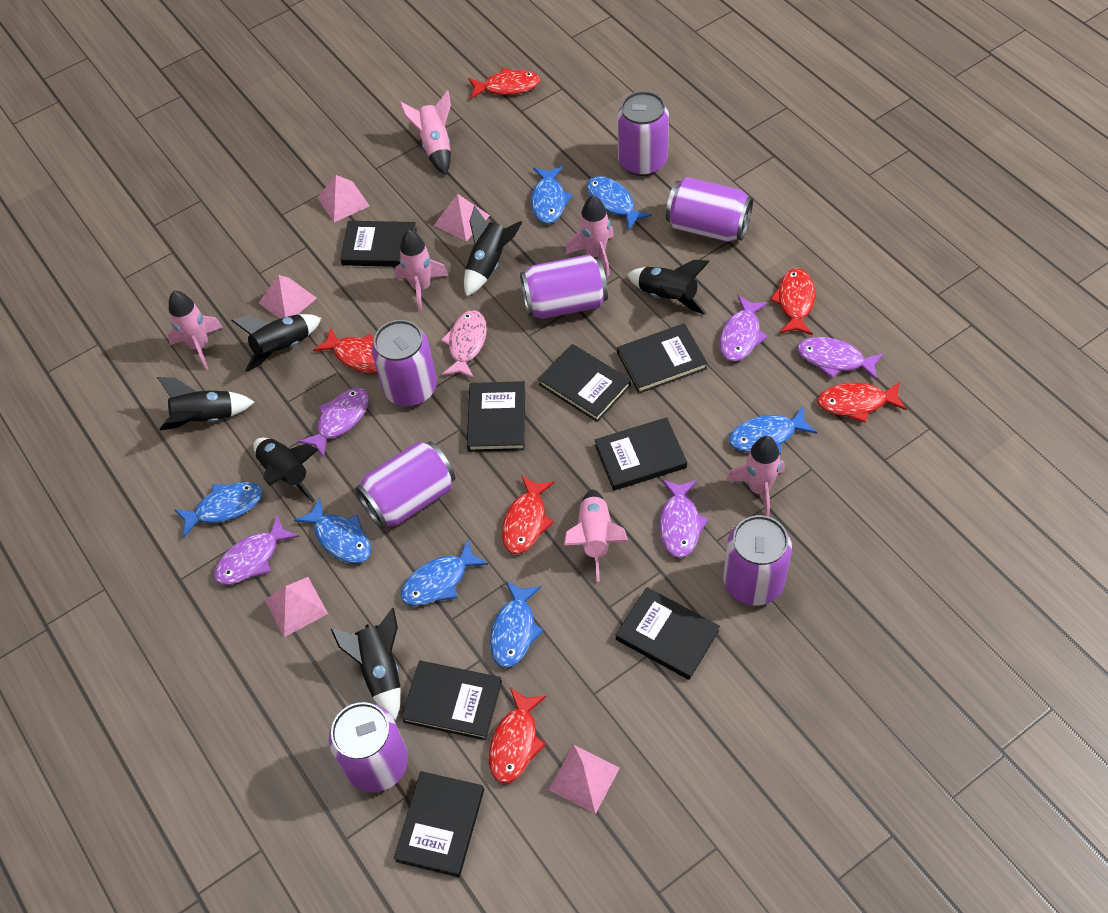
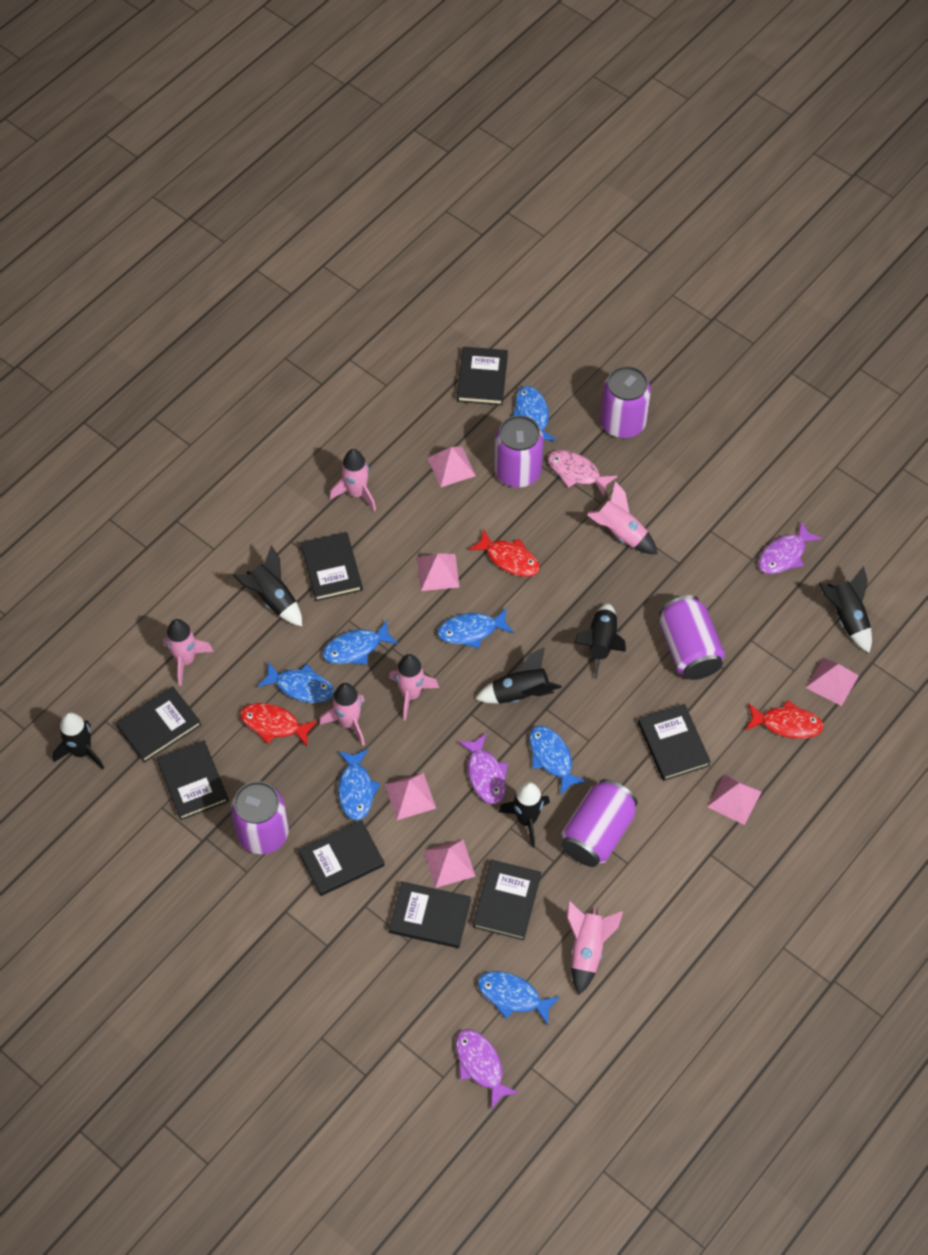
pink pyramid: 5 -> 6
purple can: 7 -> 5
purple fish: 5 -> 3
red fish: 6 -> 3

